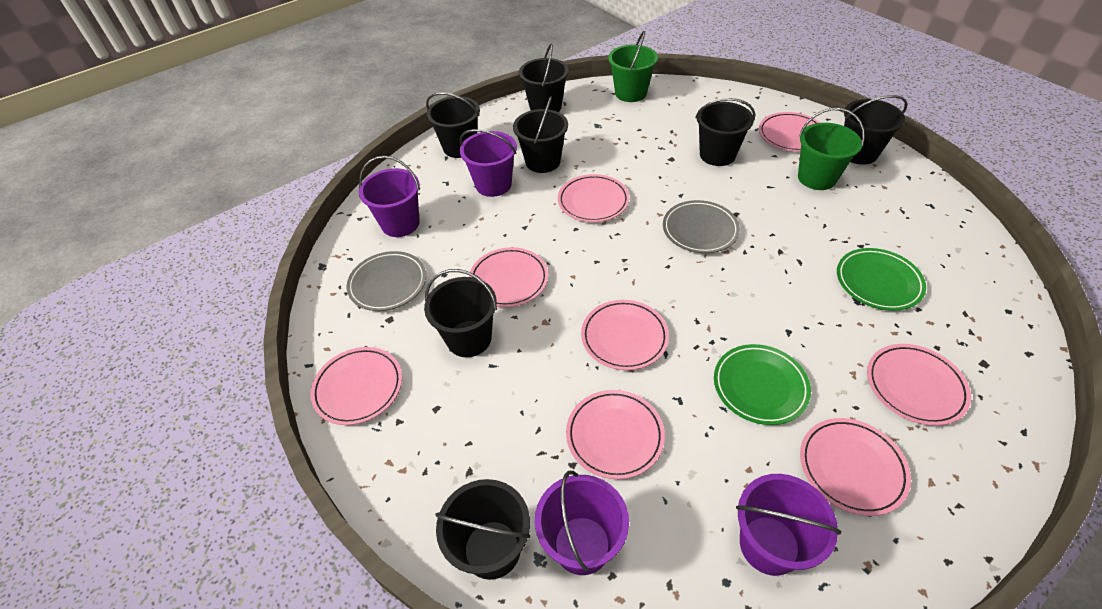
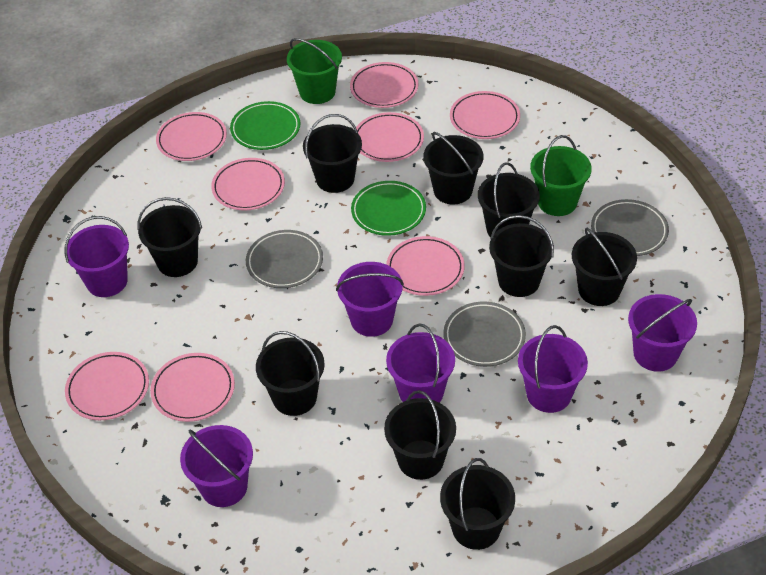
black bucket: 7 -> 9
grey plate: 2 -> 3
purple bucket: 4 -> 6

